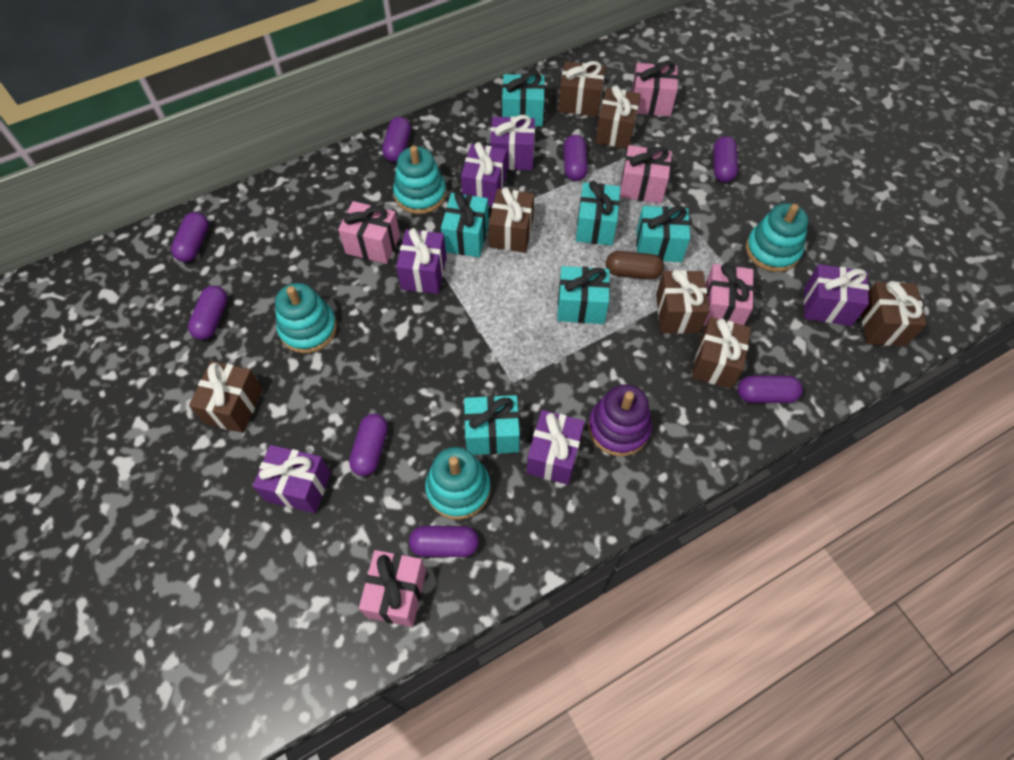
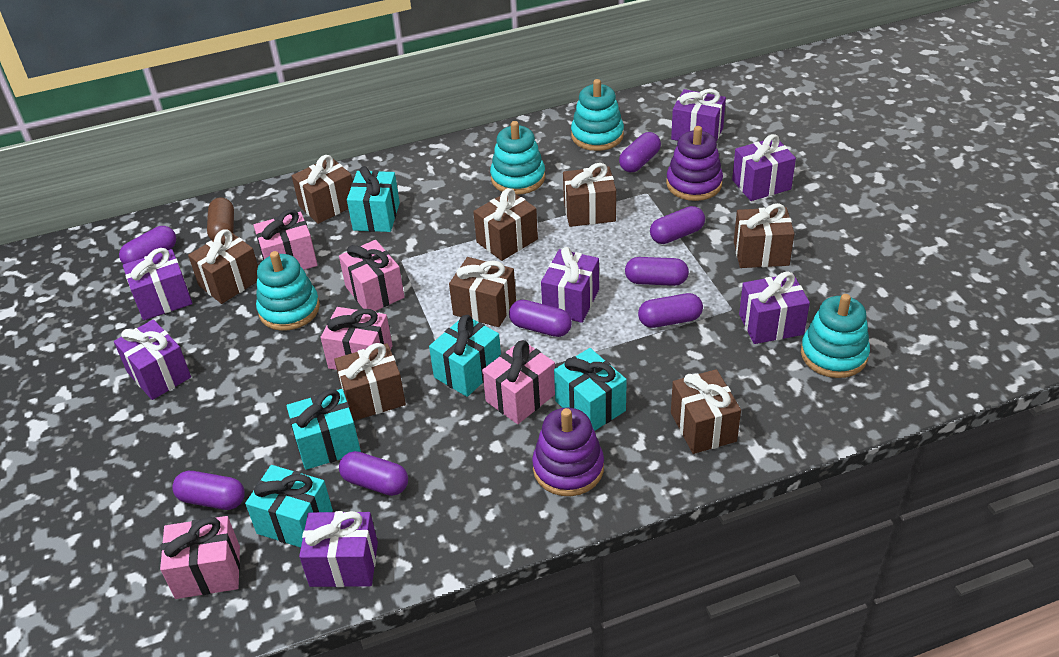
brown gift: 7 -> 8
purple gift: 6 -> 7
purple stacking toy: 1 -> 2
turquoise gift: 6 -> 5

